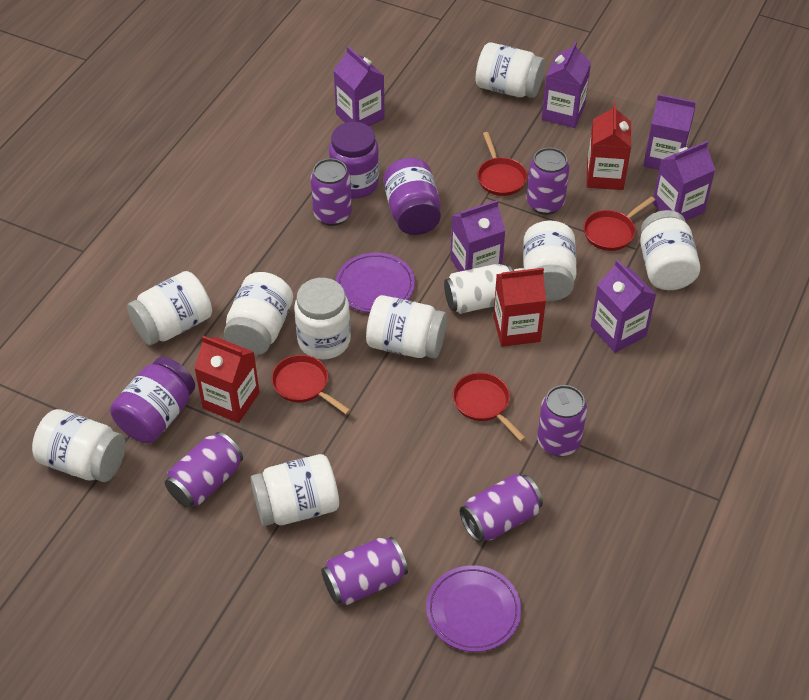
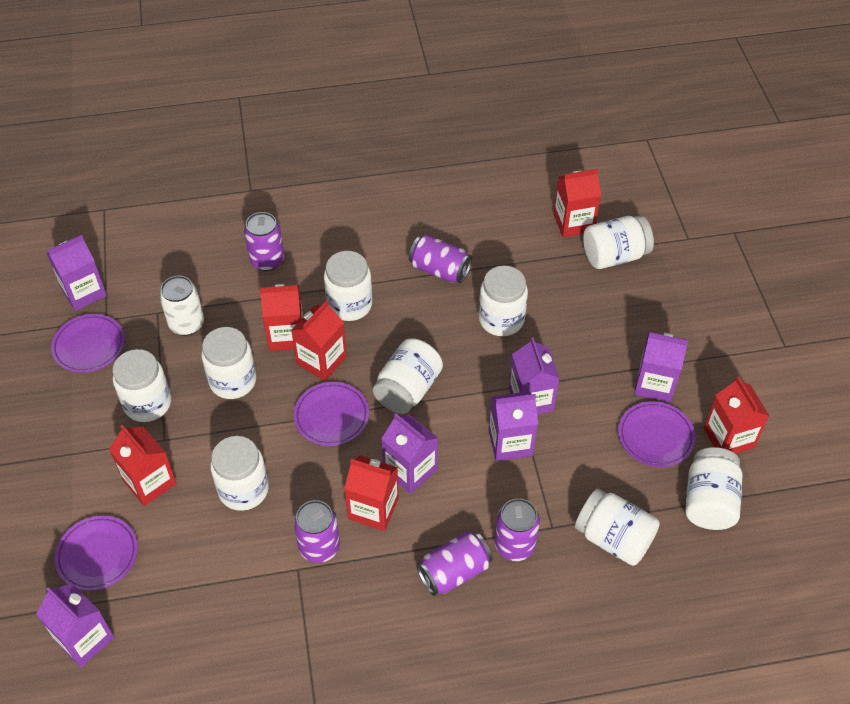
purple can: 6 -> 5
purple jar: 3 -> 0
purple plate: 2 -> 4
red carton: 3 -> 6
red pan: 4 -> 0

